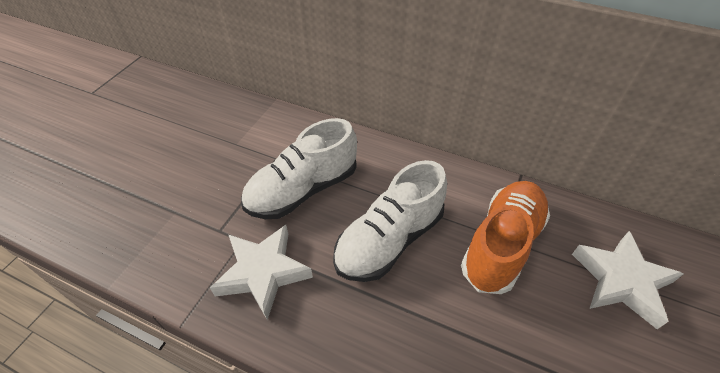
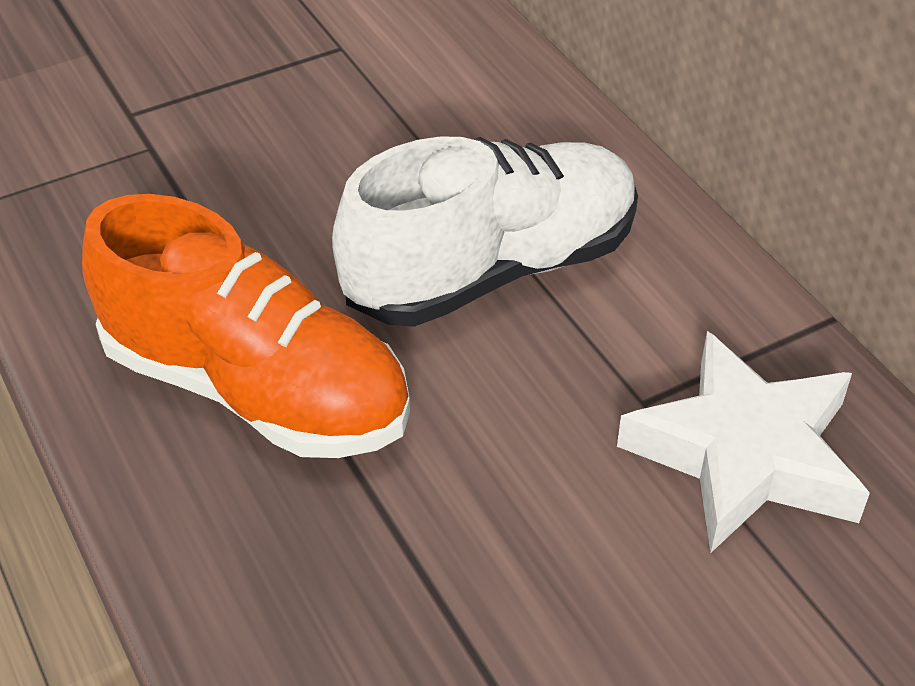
white shoe: 2 -> 1
white star: 2 -> 1

